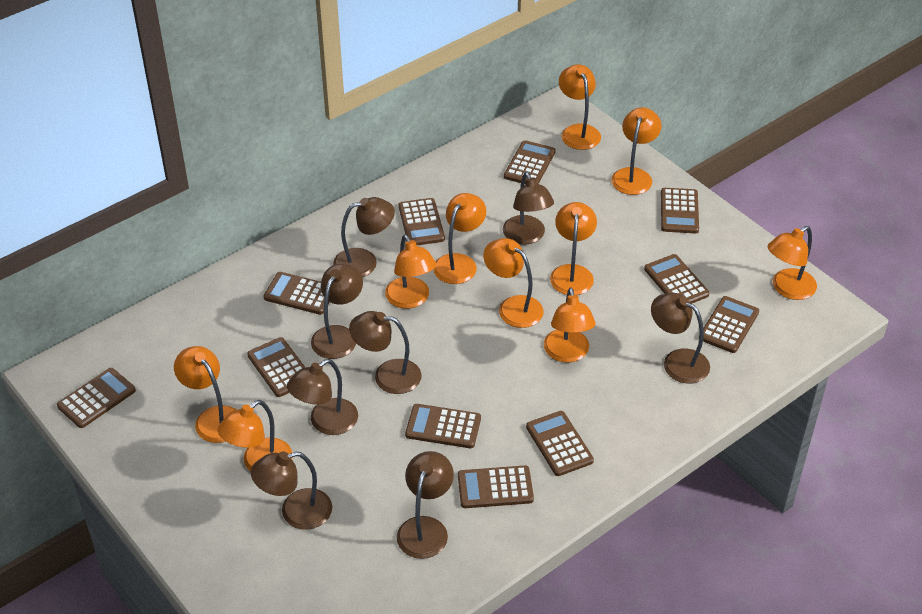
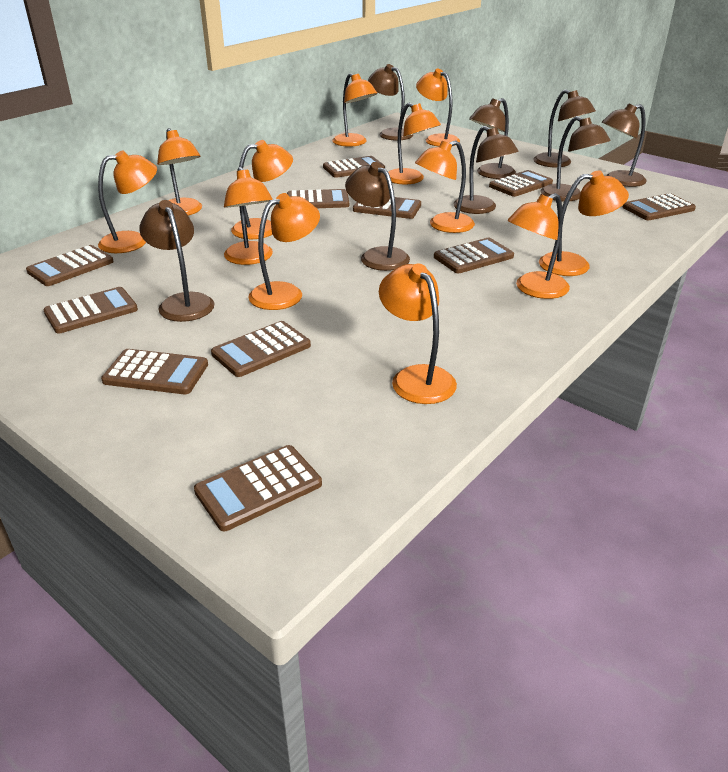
orange lamp: 10 -> 12

